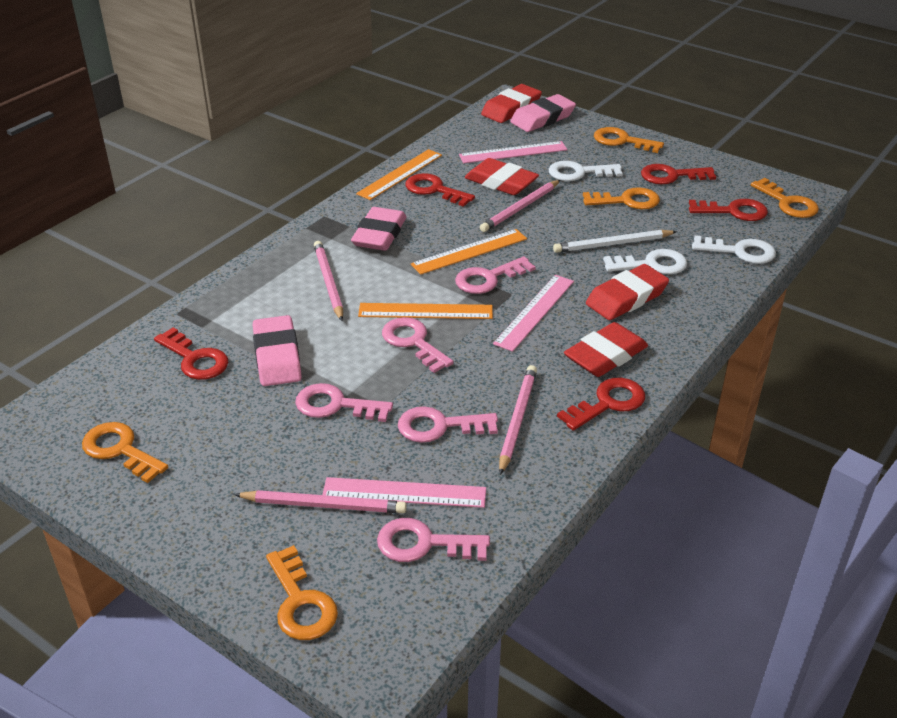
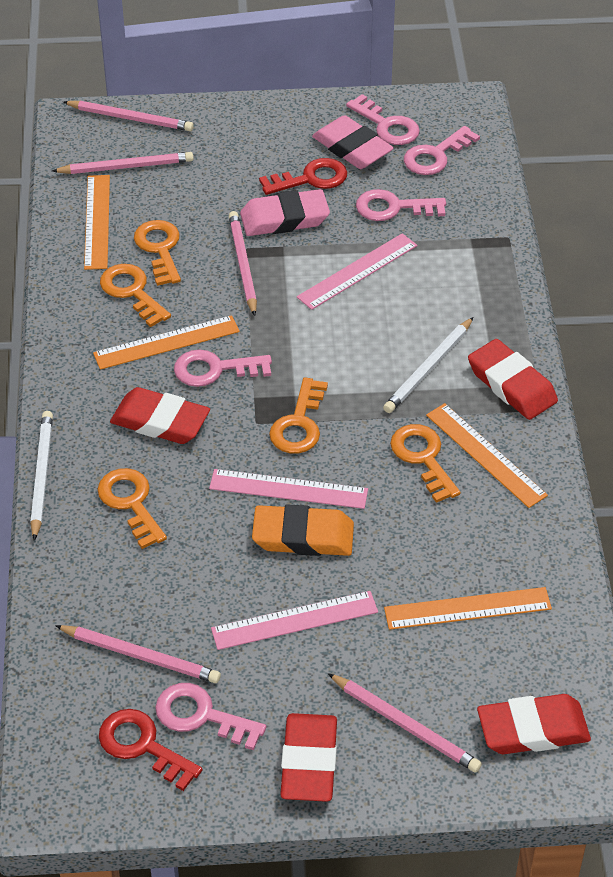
orange eraser: 0 -> 1
orange ruler: 3 -> 4
pink eraser: 3 -> 2
pink pencil: 4 -> 5
red key: 5 -> 2
white key: 3 -> 0
white pencil: 1 -> 2

